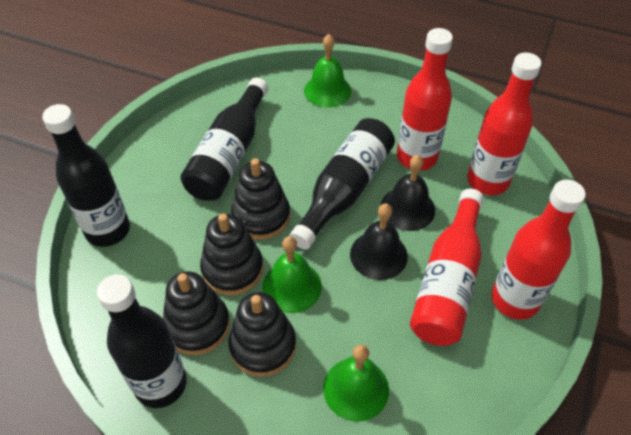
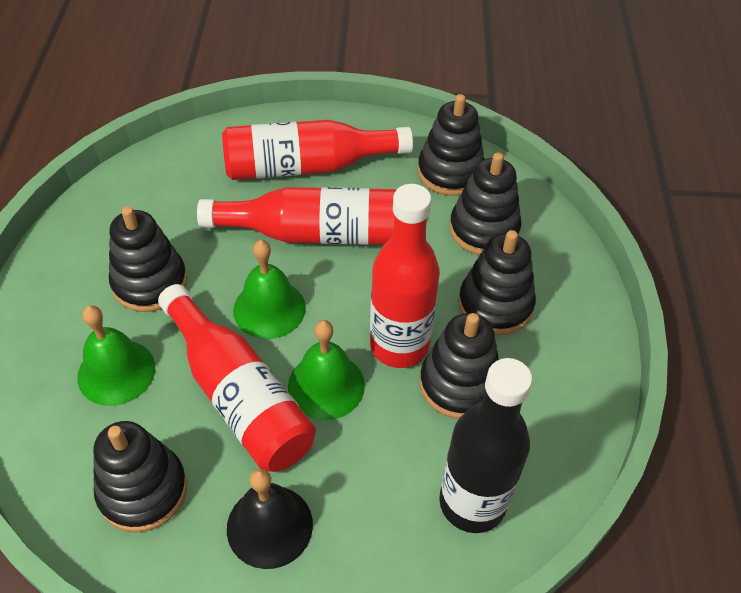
black bell: 2 -> 1
black bottle: 4 -> 1
black stacking toy: 4 -> 6

